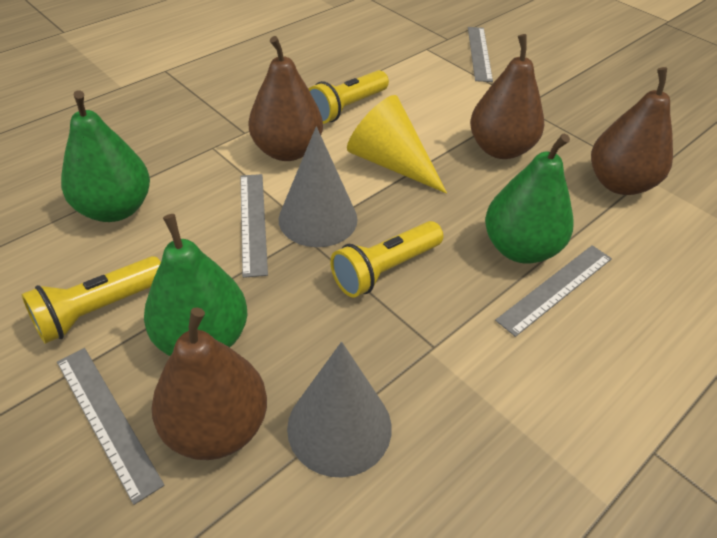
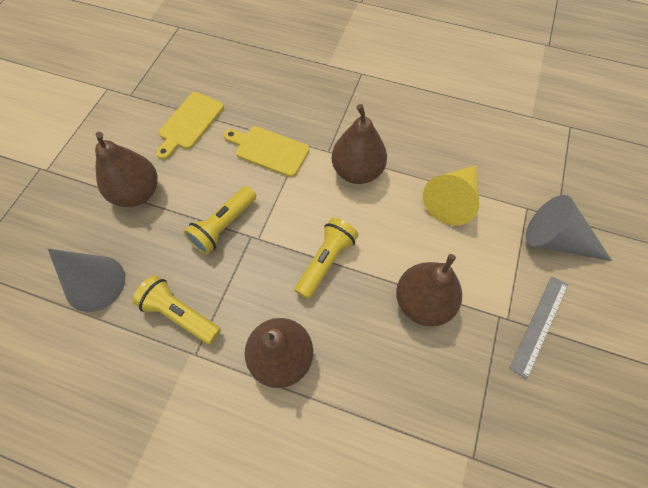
green pear: 3 -> 0
grey ruler: 4 -> 1
yellow cutting board: 0 -> 2

